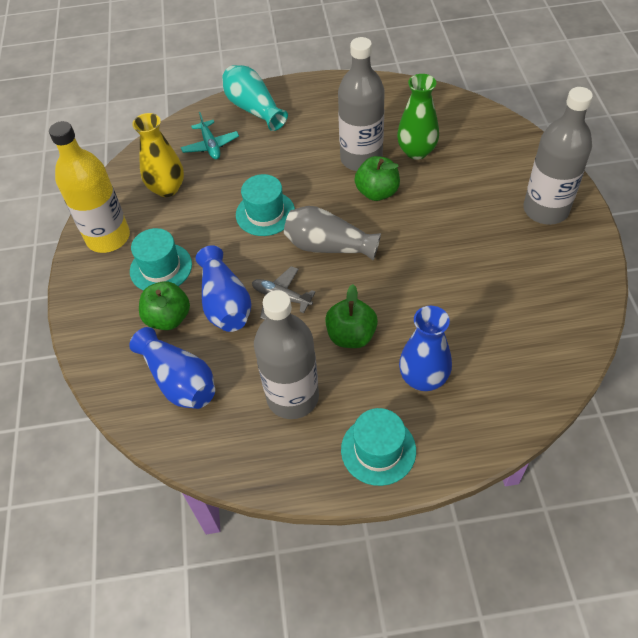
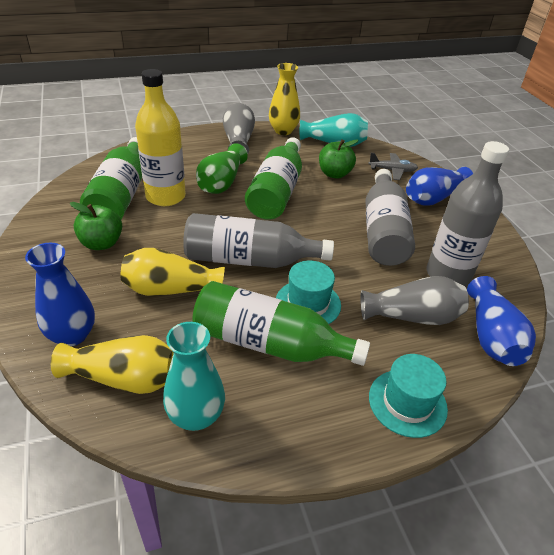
green apple: 3 -> 2
green bottle: 0 -> 3
grey vase: 1 -> 2
turquoise hat: 3 -> 2
turquoise plane: 1 -> 0
turquoise vase: 1 -> 2
yellow vase: 1 -> 3

